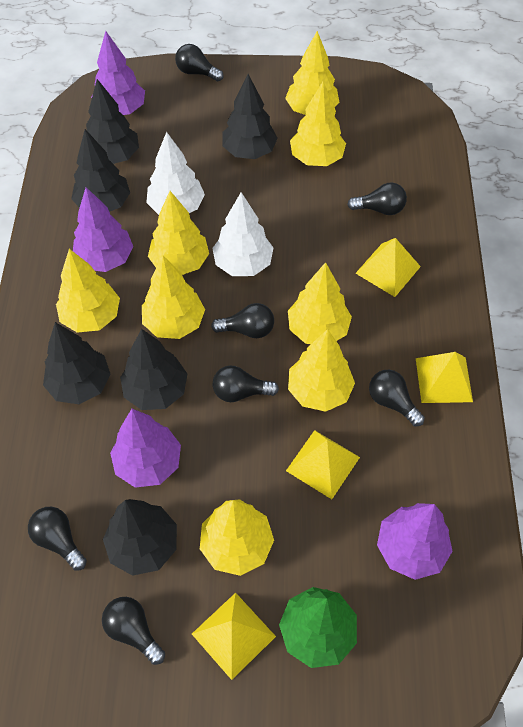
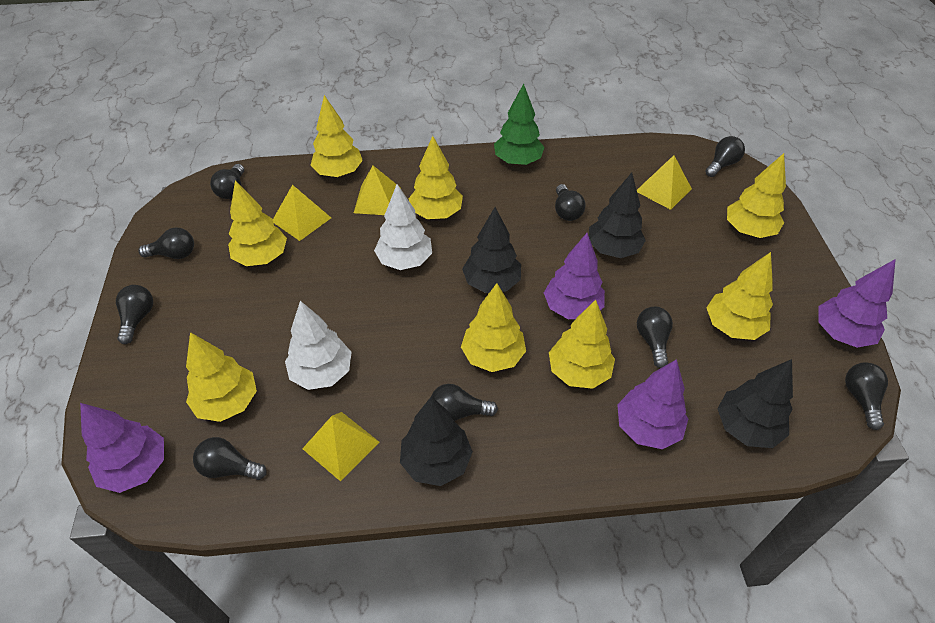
black light bulb: 7 -> 9
black tree: 6 -> 4

